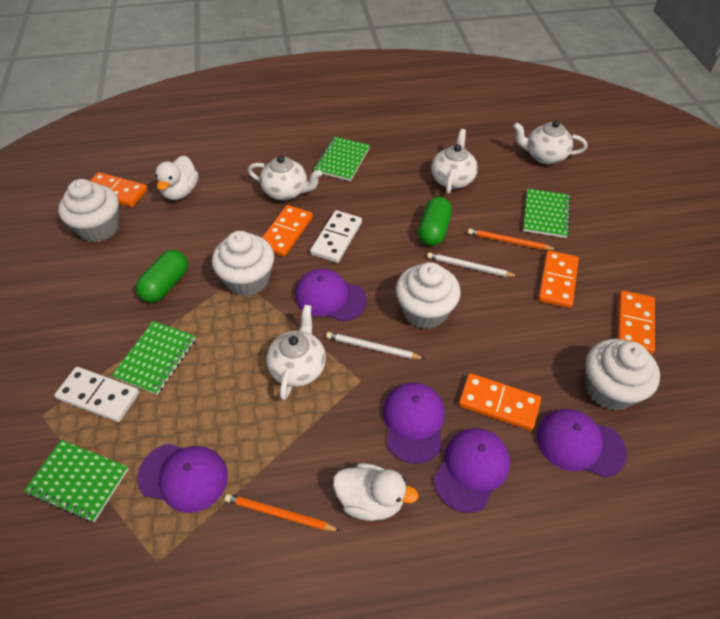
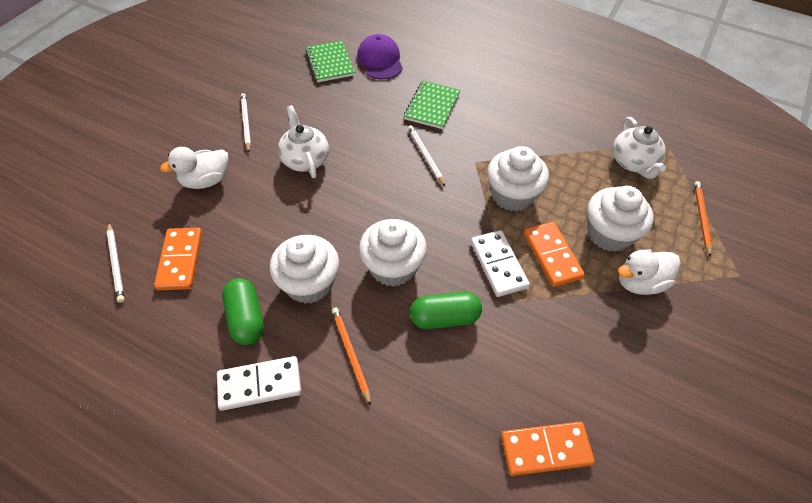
green notebook: 4 -> 2
orange domino: 5 -> 3
purple cap: 5 -> 1
white pencil: 2 -> 3
white teapot: 4 -> 2

